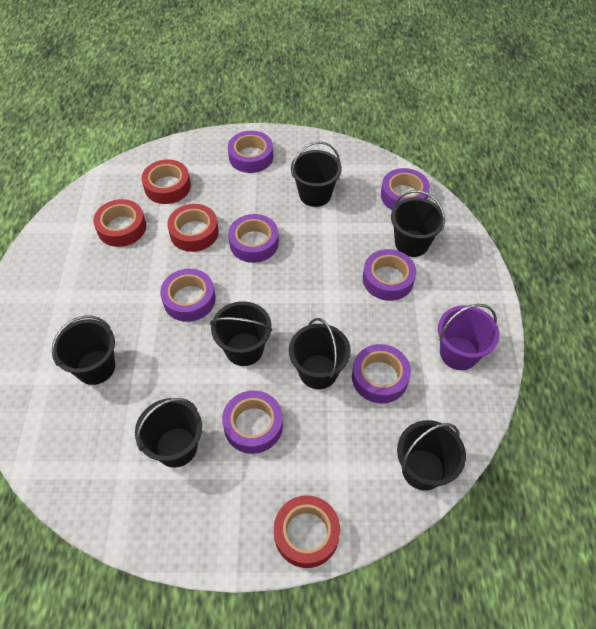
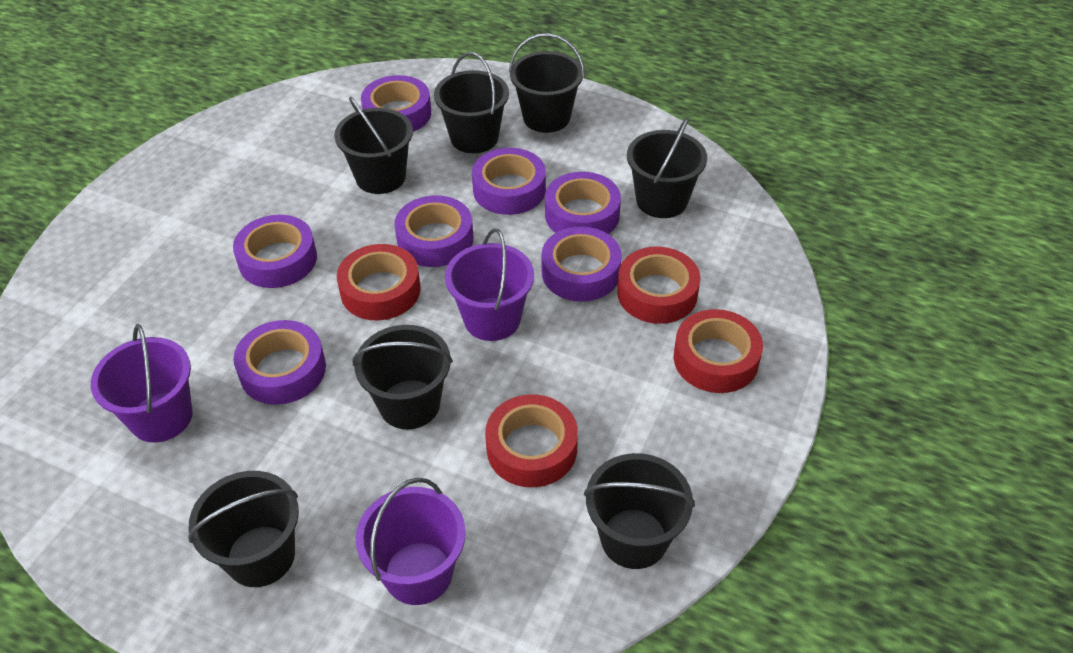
purple bucket: 1 -> 3

